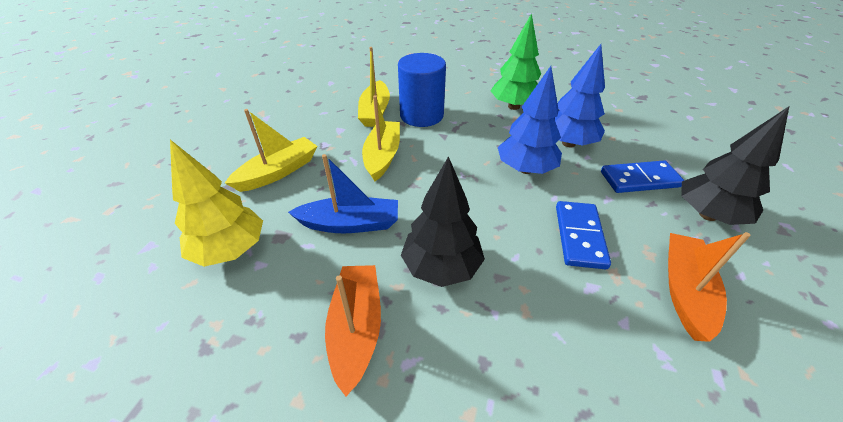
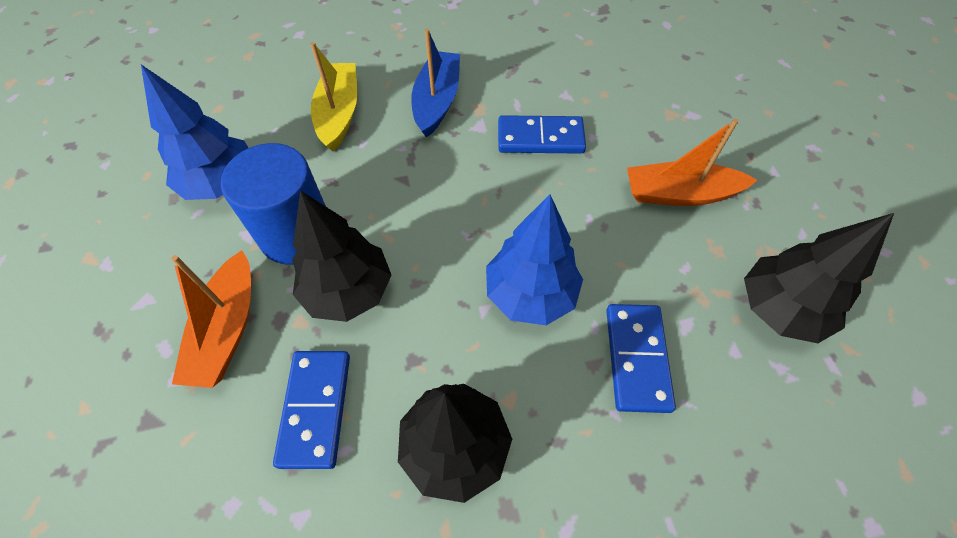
black tree: 2 -> 3
blue domino: 2 -> 3
green tree: 1 -> 0
yellow boat: 3 -> 1
yellow tree: 1 -> 0

